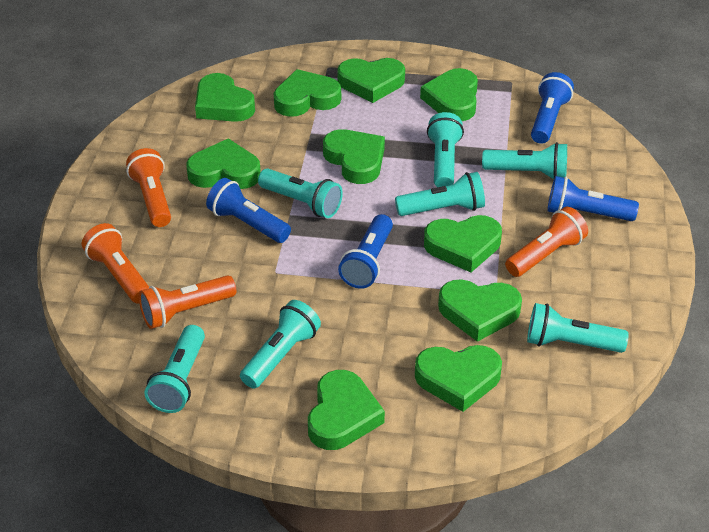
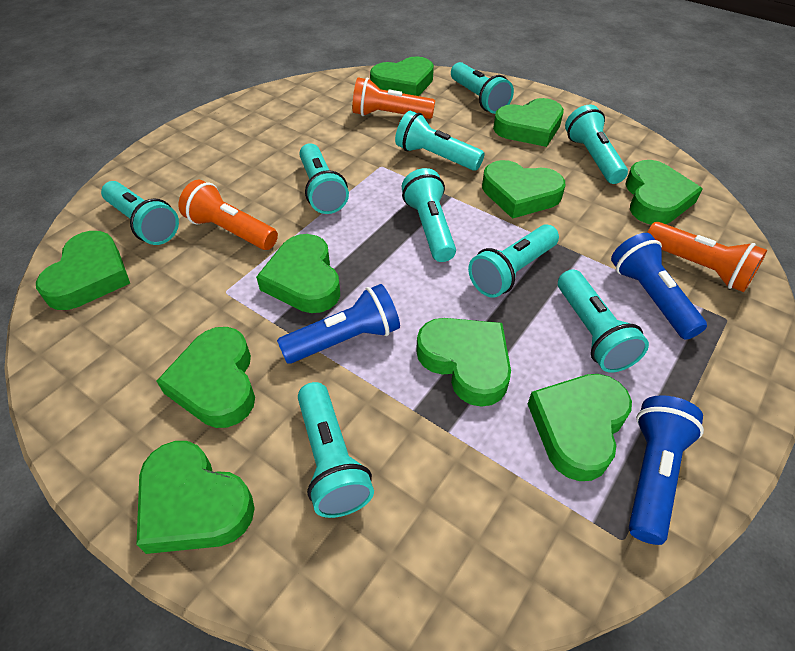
blue flashlight: 4 -> 3
orange flashlight: 4 -> 3
turquoise flashlight: 7 -> 9

